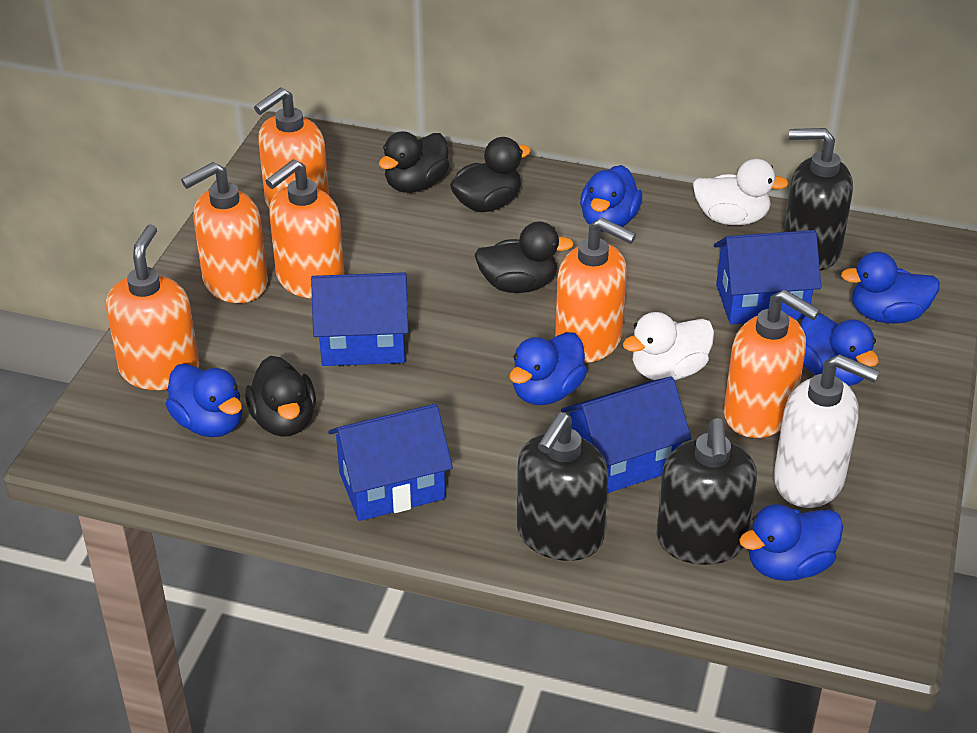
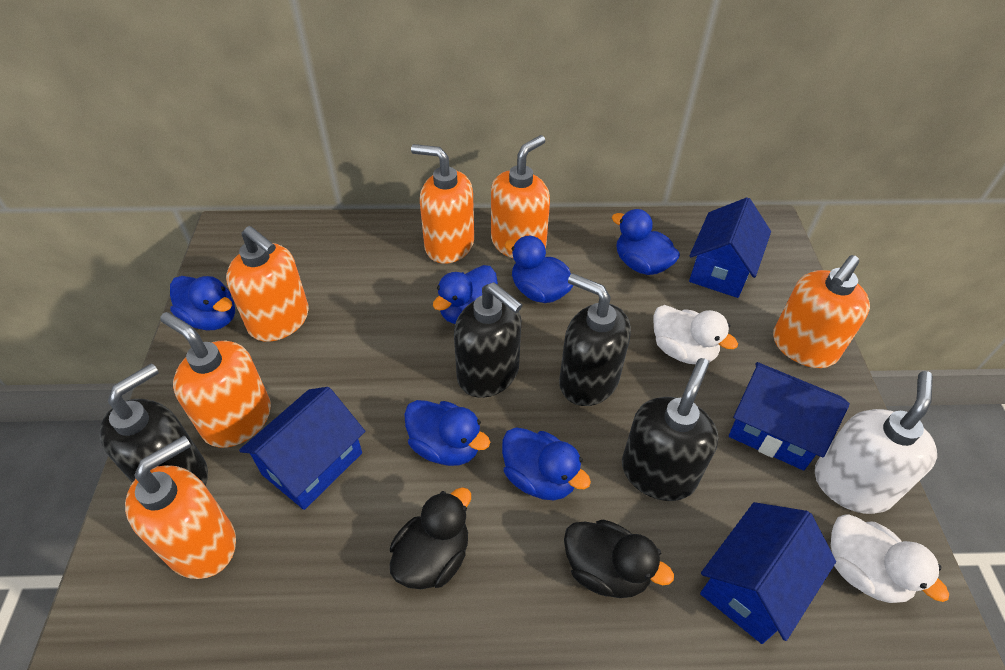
black duck: 4 -> 2
black soap dispenser: 3 -> 4

